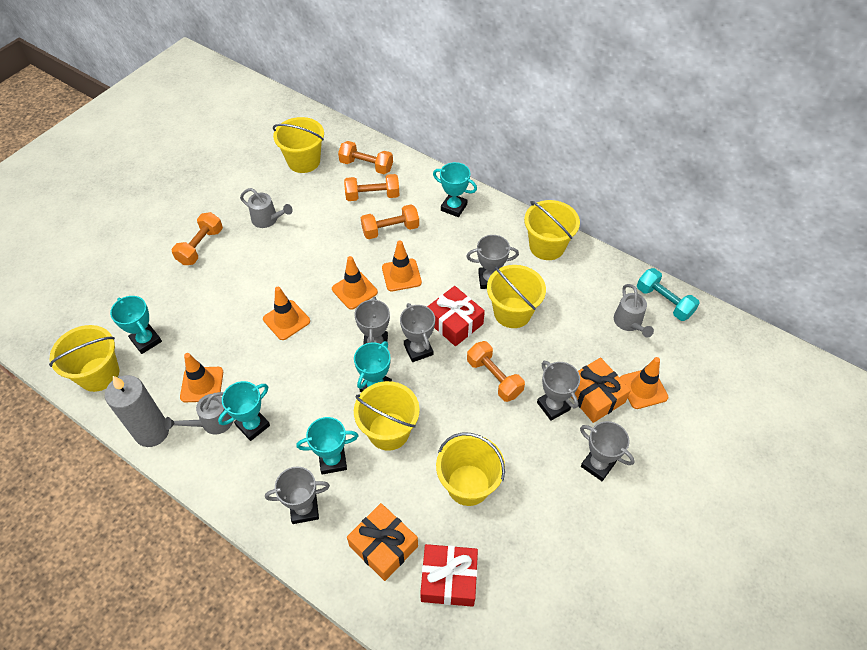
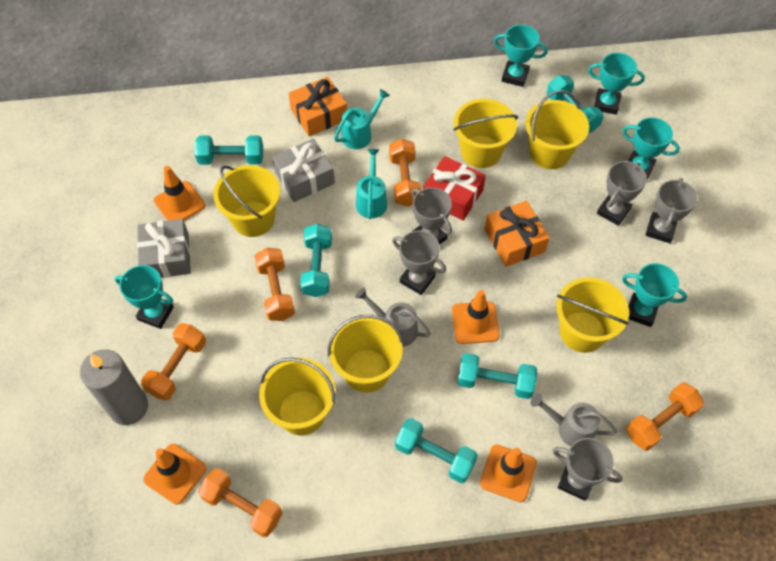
grey gift: 0 -> 2
grey trophy: 6 -> 5
grey watering can: 3 -> 2
orange traffic cone: 5 -> 4
red gift: 2 -> 1
turquoise dumbbell: 1 -> 5
turquoise watering can: 0 -> 2

